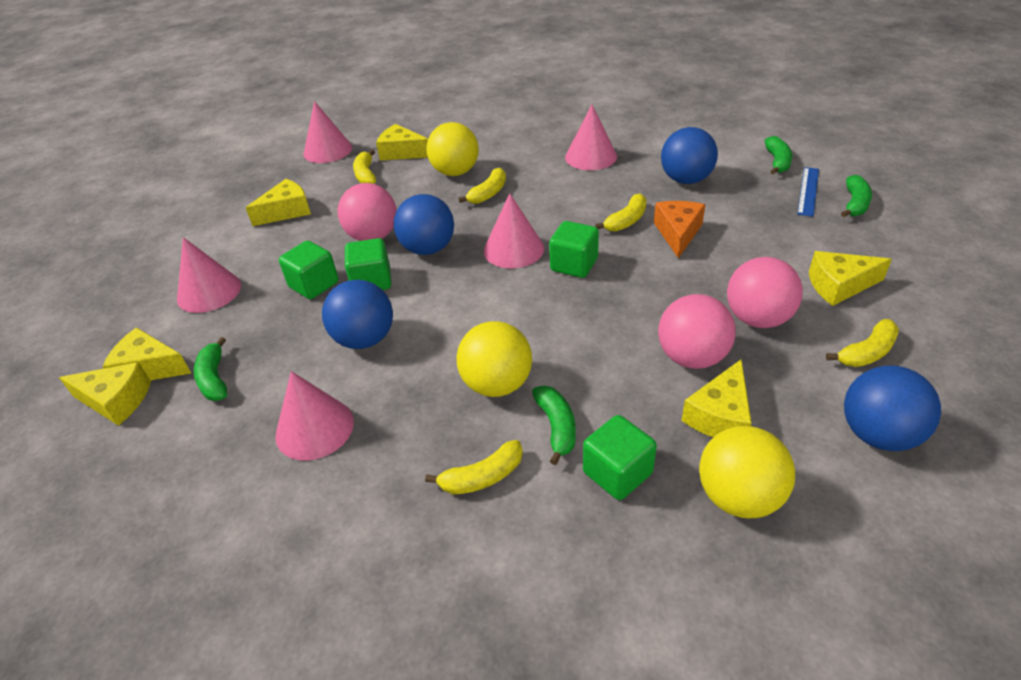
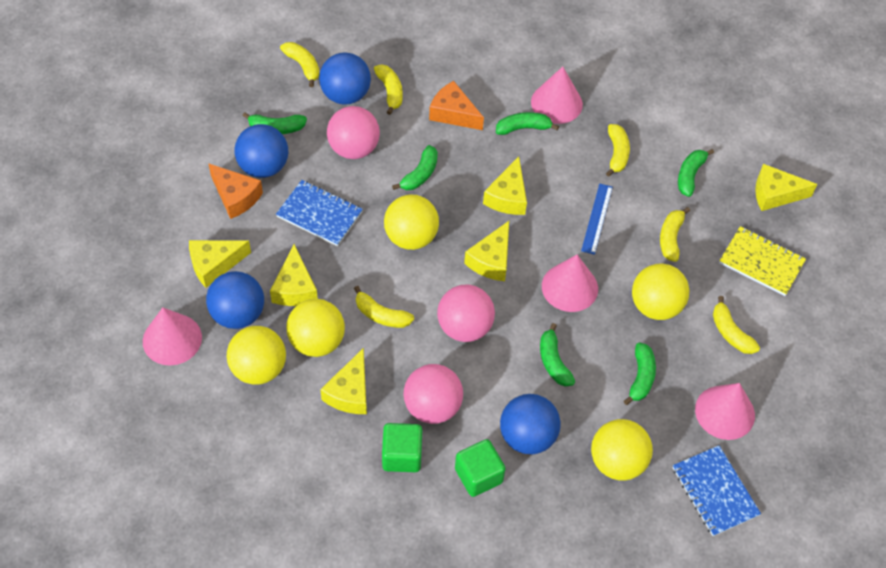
blue notebook: 0 -> 2
green banana: 4 -> 6
green cube: 4 -> 2
orange cheese: 1 -> 2
pink cone: 5 -> 4
yellow ball: 3 -> 5
yellow banana: 5 -> 6
yellow notebook: 0 -> 1

